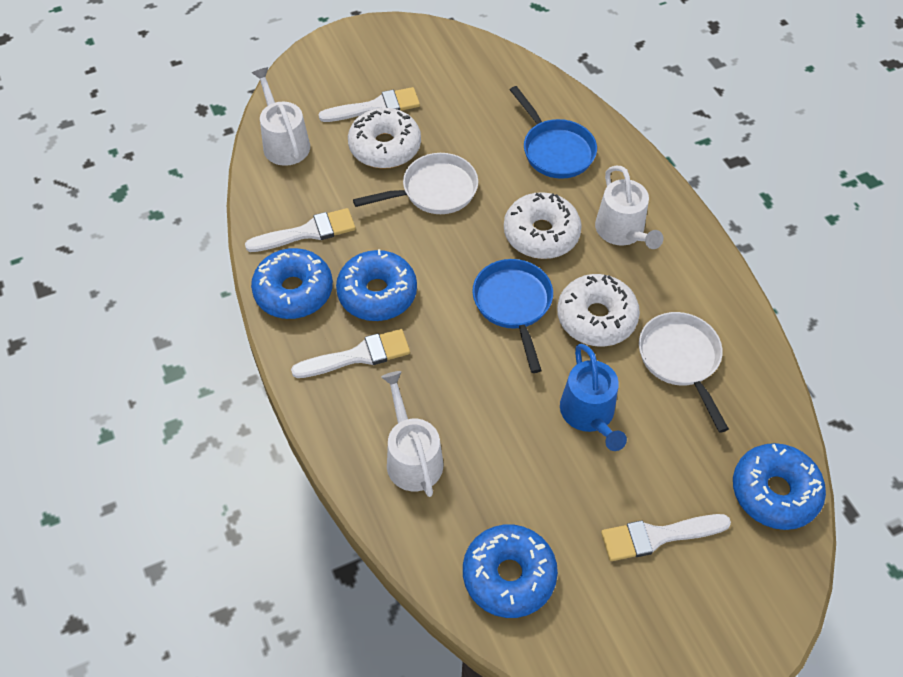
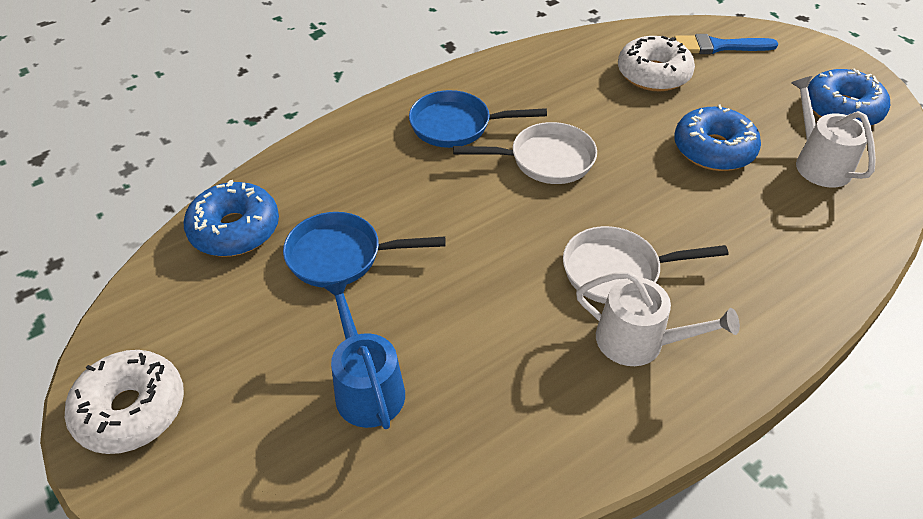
blue brush: 0 -> 1
blue donut: 4 -> 3
white brush: 4 -> 0
white donut: 3 -> 2
white watering can: 3 -> 2

